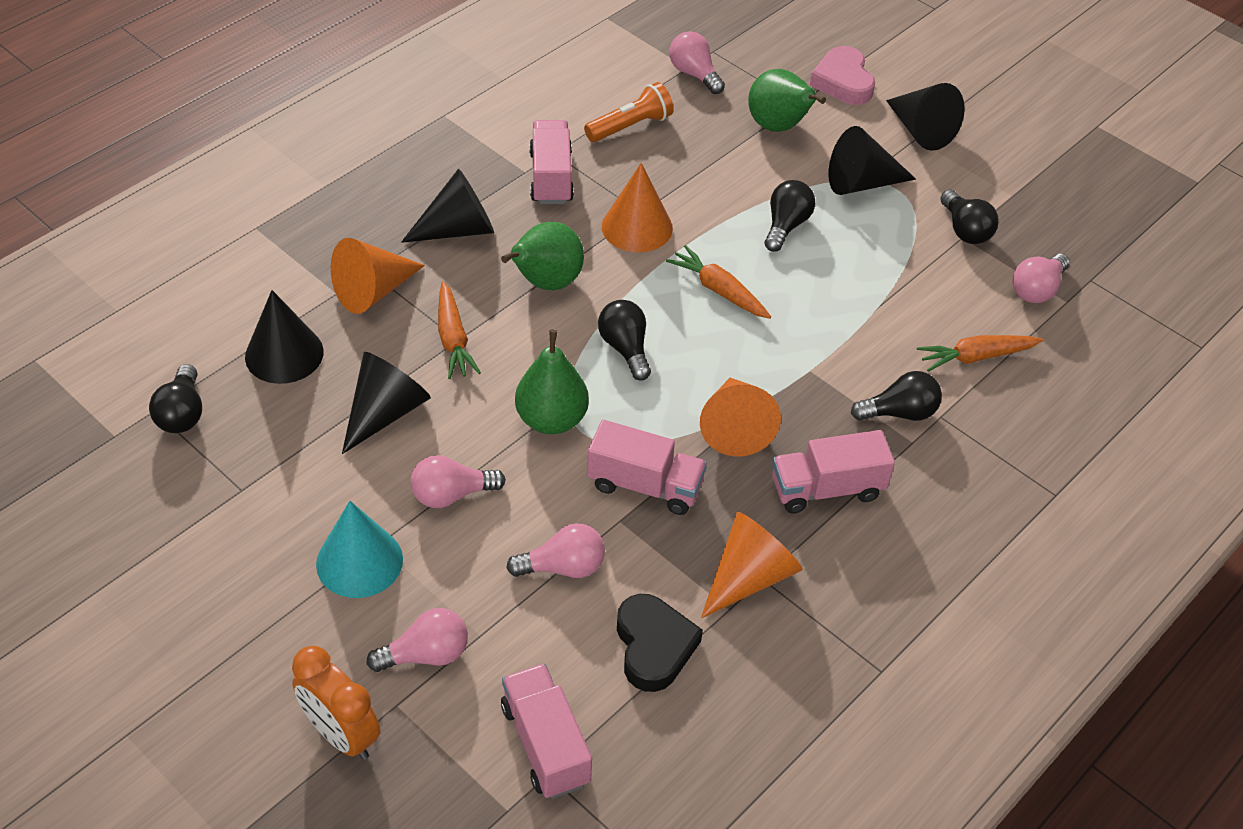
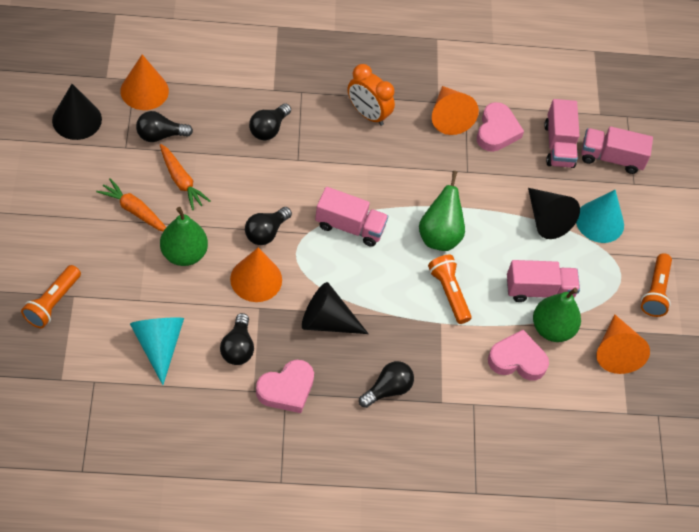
black cone: 5 -> 3
black heart: 1 -> 0
orange carrot: 3 -> 2
orange flashlight: 1 -> 3
pink heart: 1 -> 3
pink light bulb: 5 -> 0
turquoise cone: 1 -> 2

